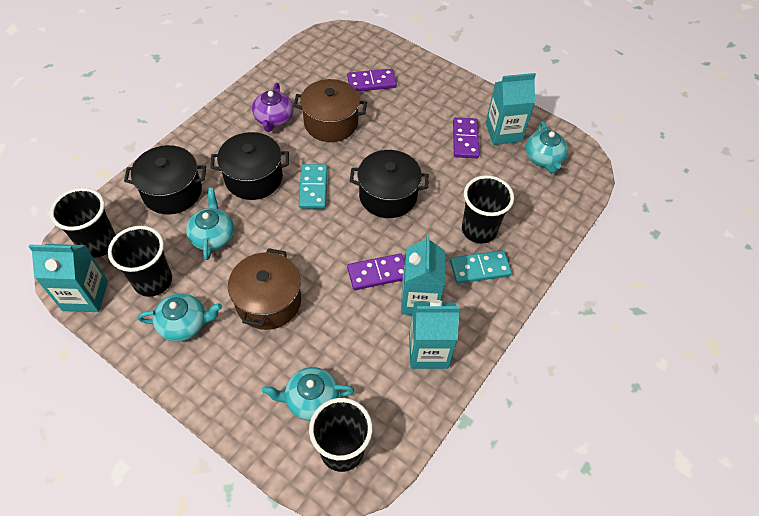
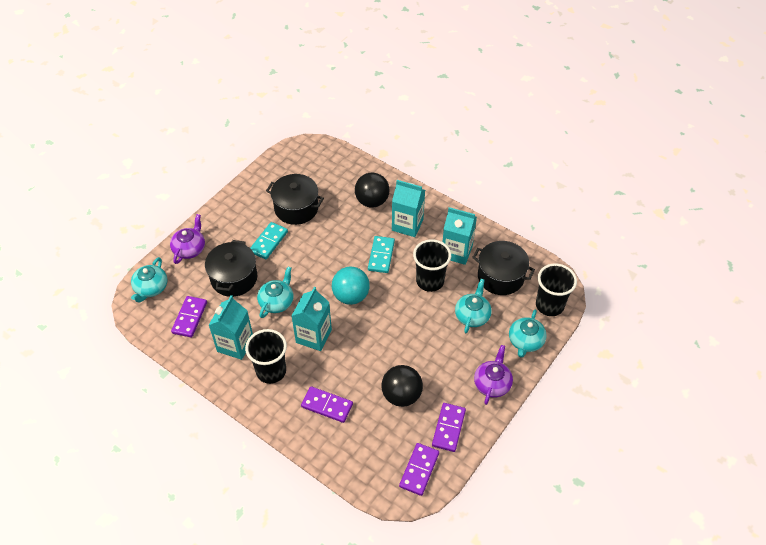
black ball: 0 -> 2
black cup: 4 -> 3
brown pot: 2 -> 0
purple domino: 3 -> 4
purple teapot: 1 -> 2
turquoise ball: 0 -> 1

